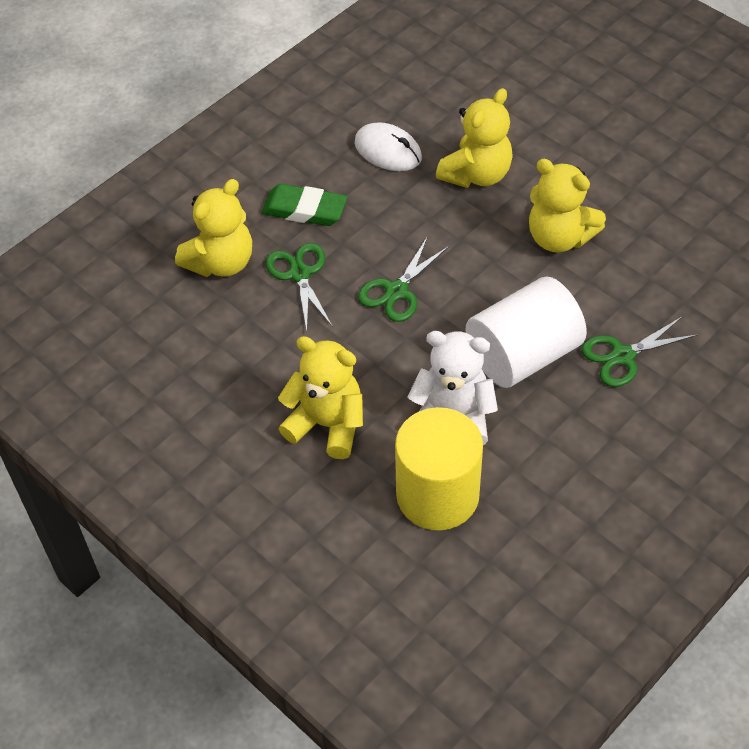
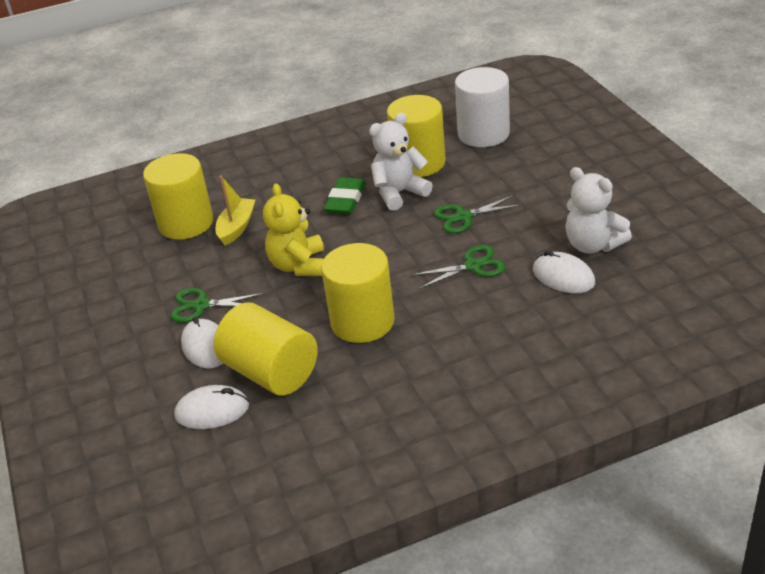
white mouse: 1 -> 3
white teddy bear: 1 -> 2
yellow boat: 0 -> 1
yellow cylinder: 1 -> 4
yellow teddy bear: 4 -> 1

